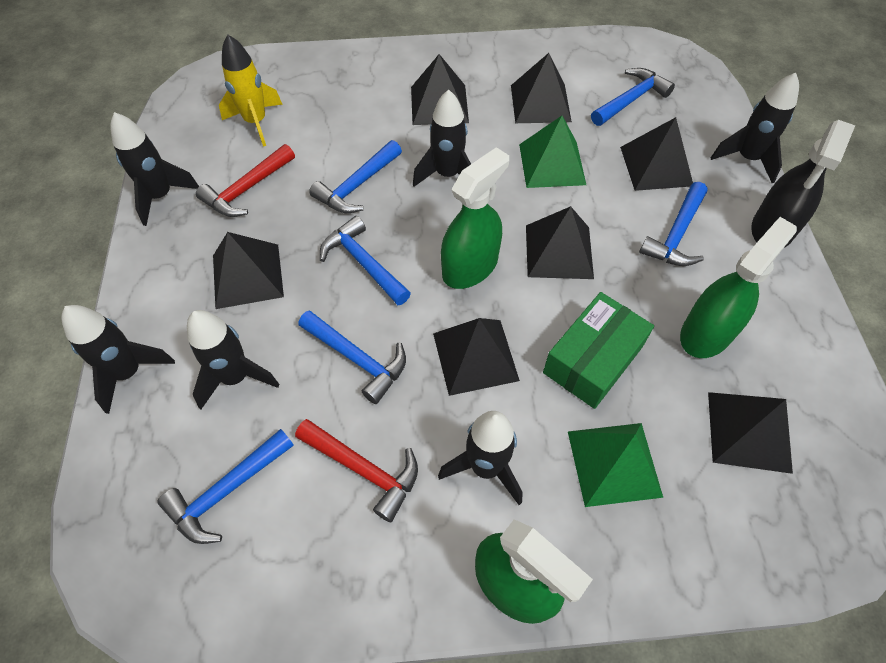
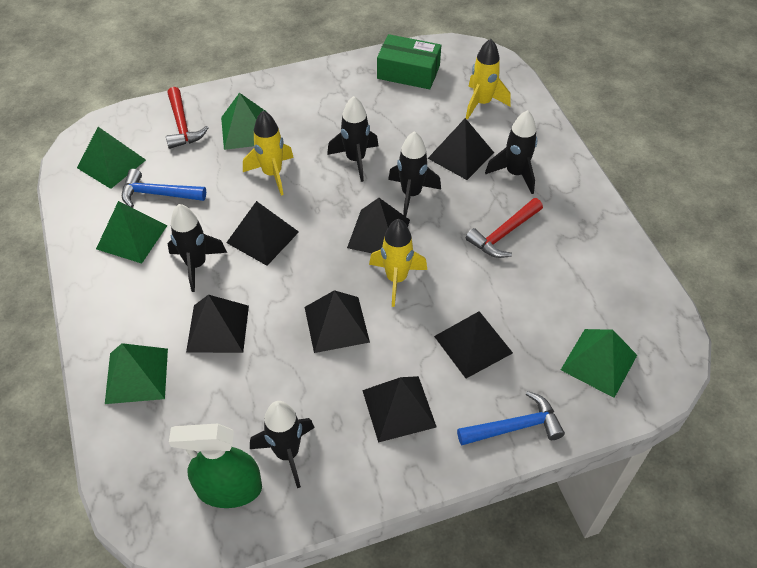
black rocket: 6 -> 5
black spray bottle: 1 -> 0
blue hammer: 6 -> 2
green pyramid: 2 -> 5
green spray bottle: 3 -> 1
yellow rocket: 1 -> 3

